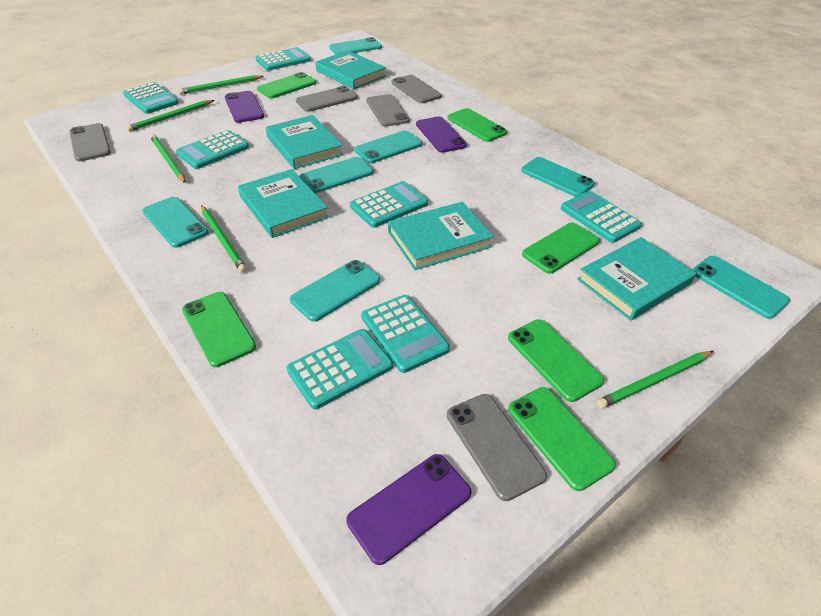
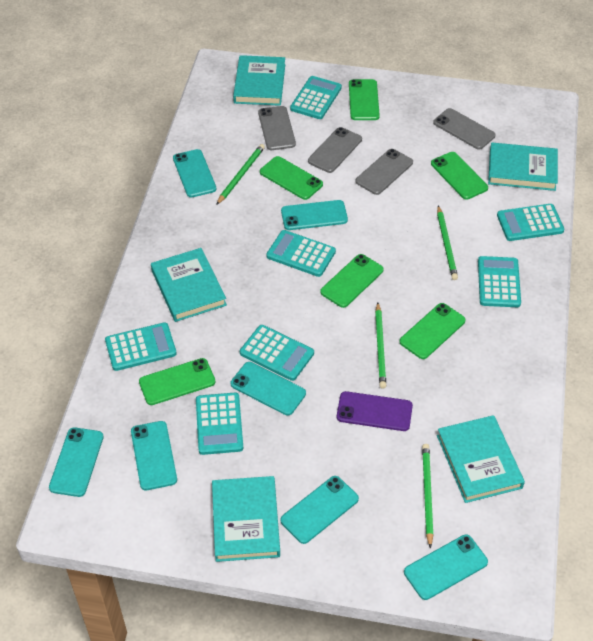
green pencil: 5 -> 4
grey phone: 5 -> 4
purple phone: 3 -> 1

